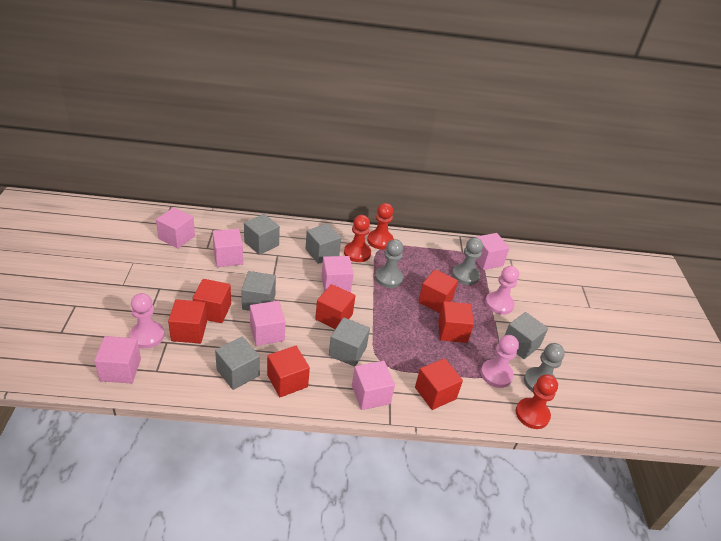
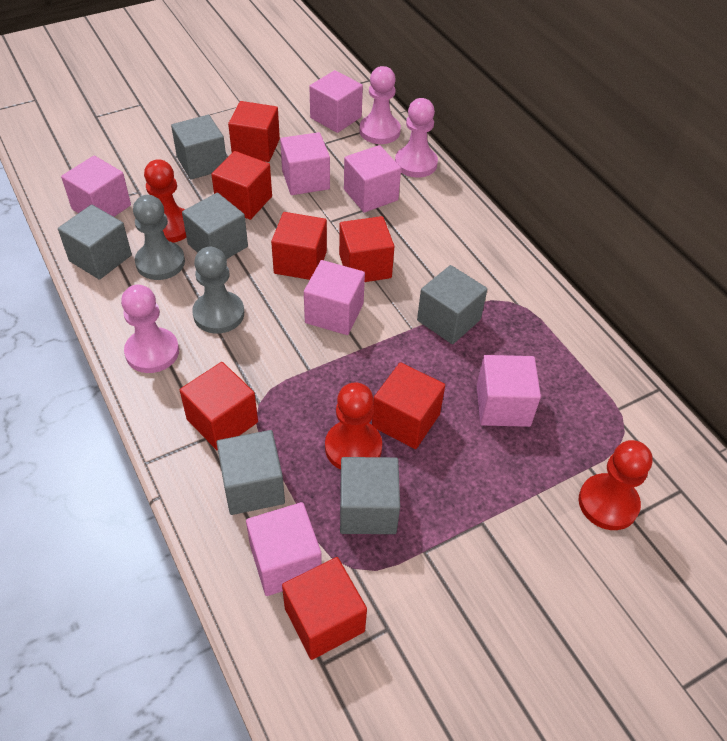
grey pawn: 3 -> 2

